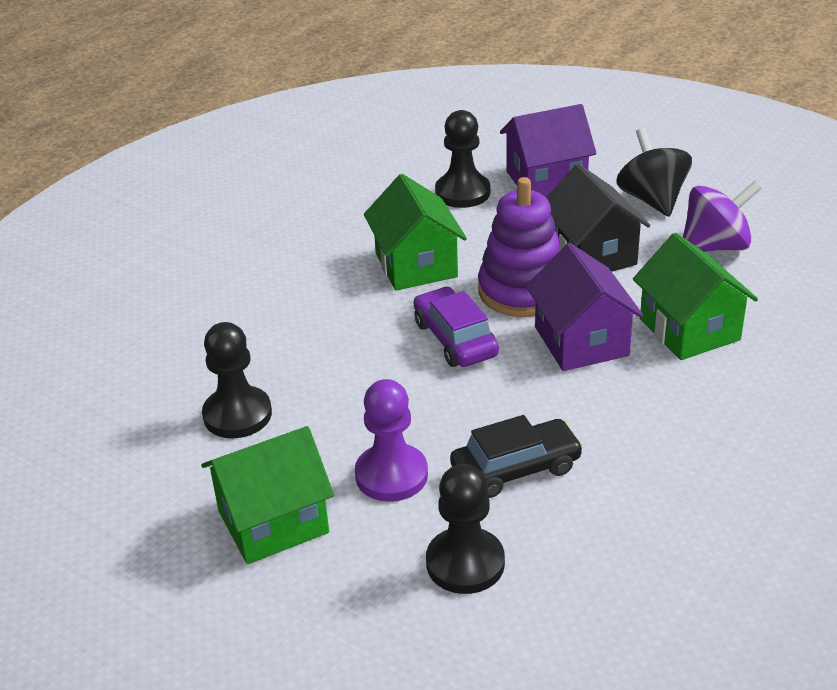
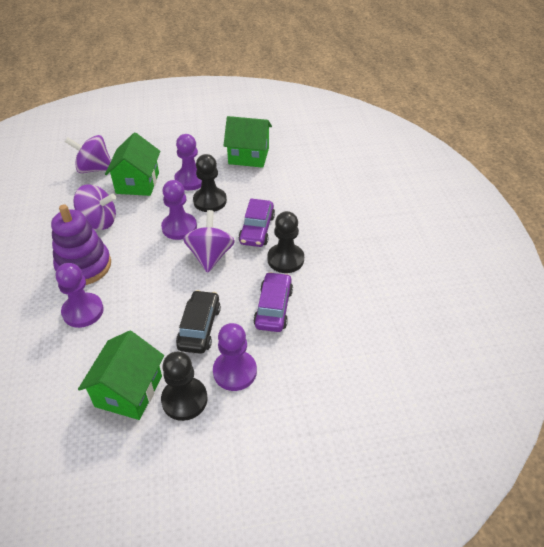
black house: 1 -> 0
black spinning top: 1 -> 0
purple car: 1 -> 2
purple house: 2 -> 0
purple pawn: 1 -> 4
purple spinning top: 1 -> 3

